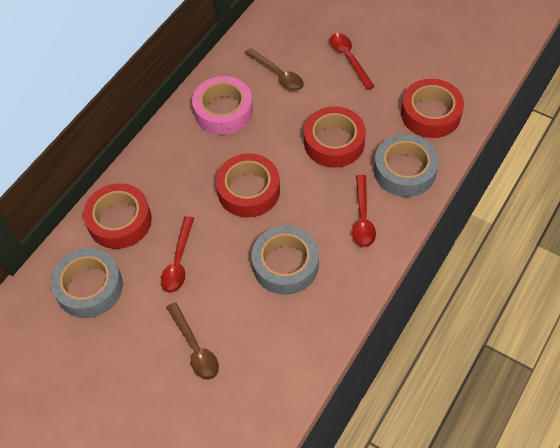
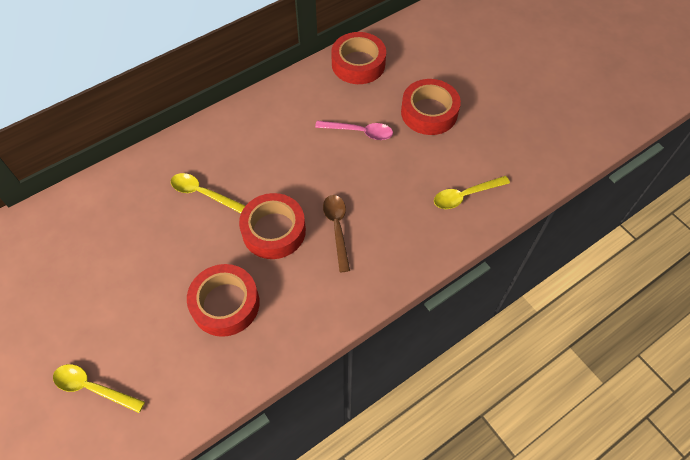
brown spoon: 2 -> 1
grey tape: 3 -> 0
pink spoon: 0 -> 1
pink tape: 1 -> 0
red spoon: 3 -> 0
yellow spoon: 0 -> 3

